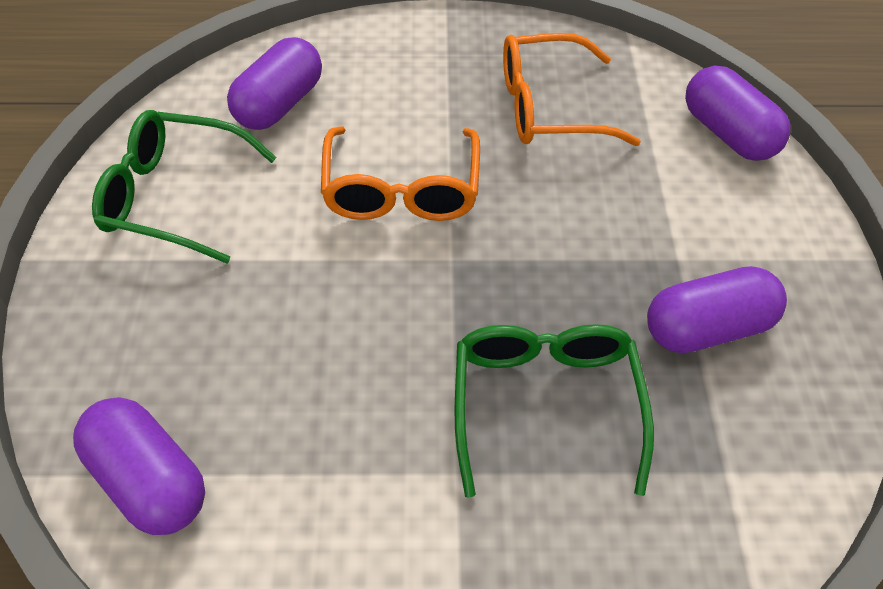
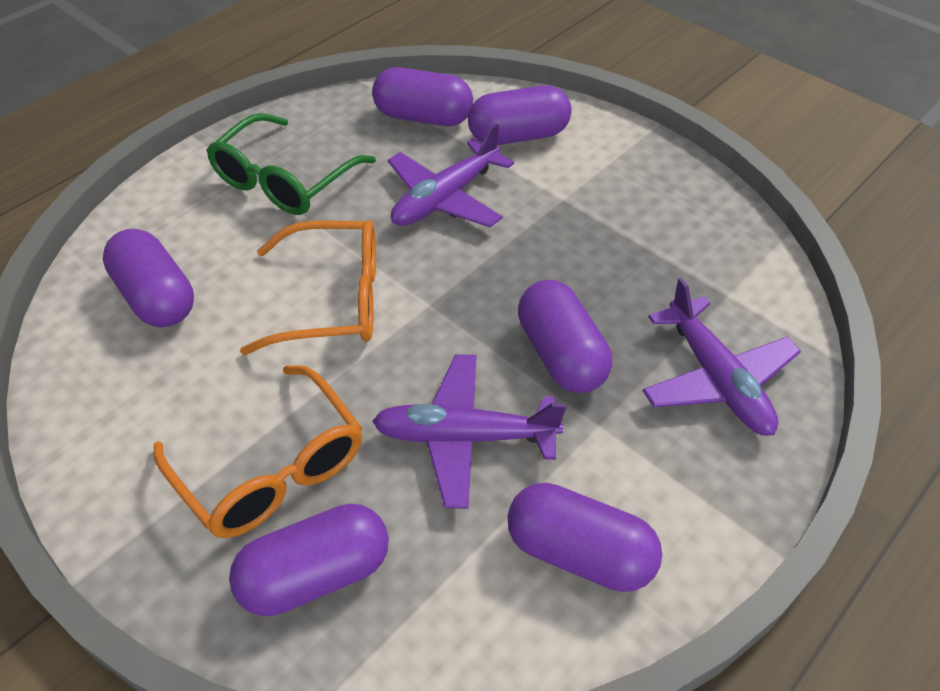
green glasses: 2 -> 1
purple capsule: 4 -> 6
purple plane: 0 -> 3

